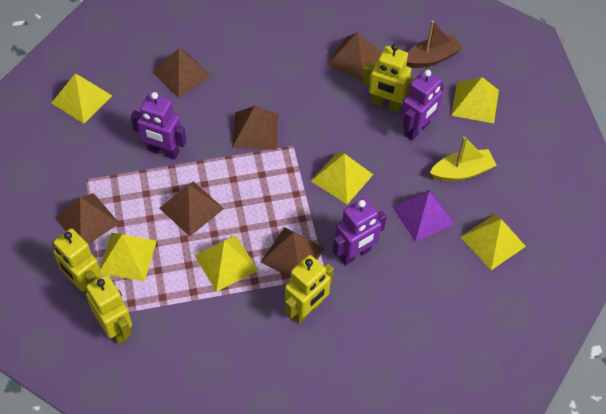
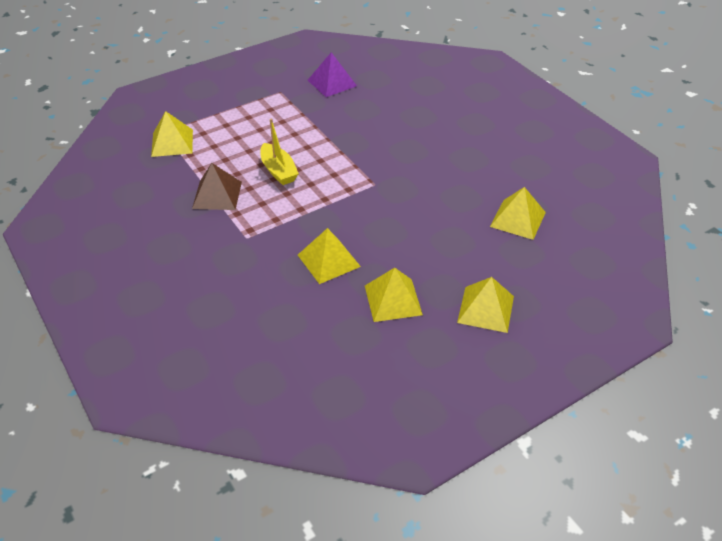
brown boat: 1 -> 0
brown pyramid: 6 -> 1
purple robot: 3 -> 0
yellow pyramid: 6 -> 5
yellow robot: 4 -> 0

